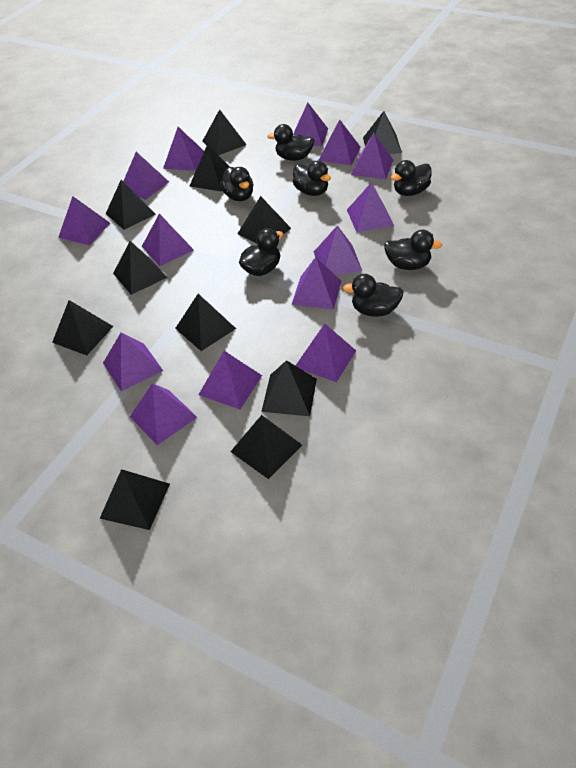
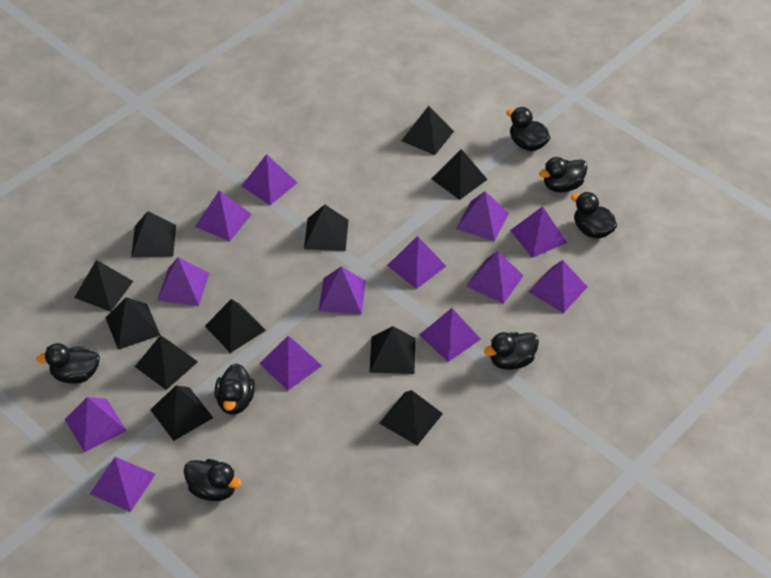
purple pyramid: 14 -> 13

